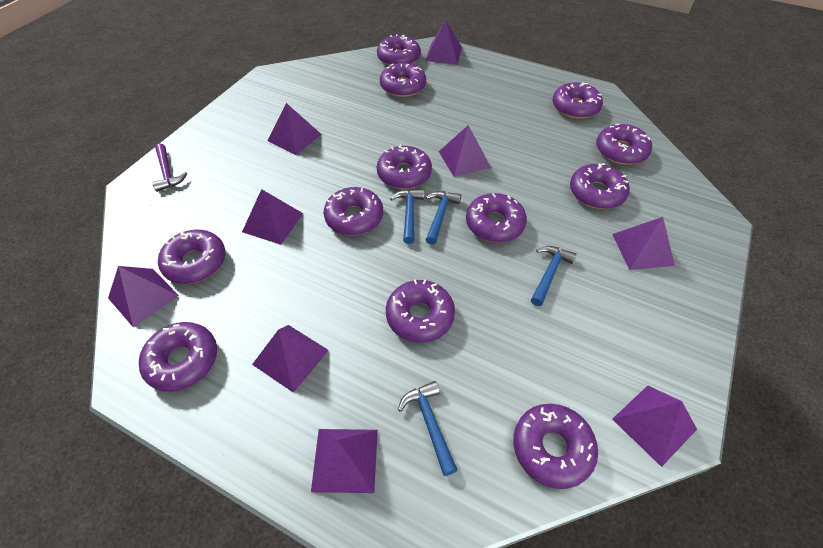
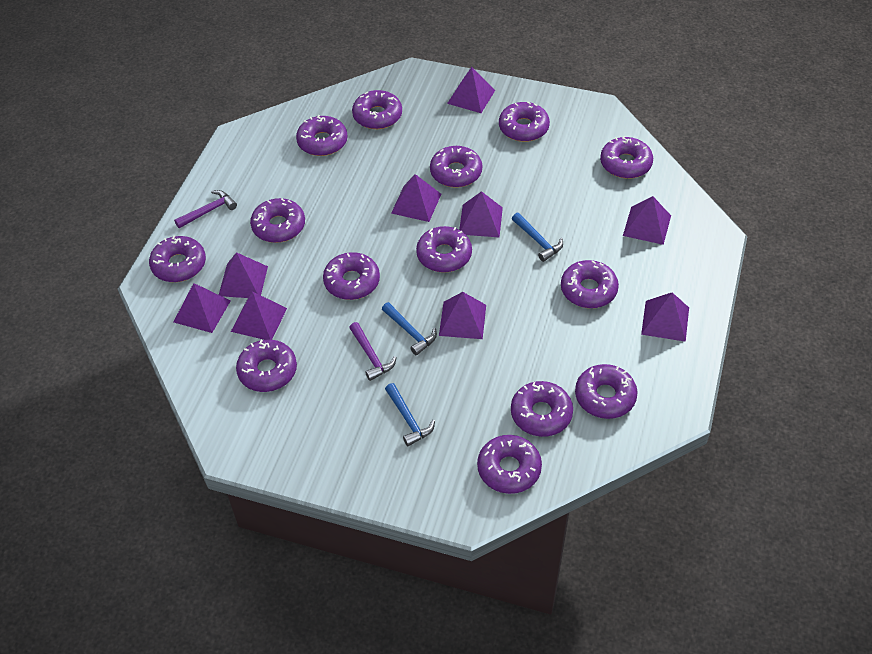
blue hammer: 4 -> 3
purple donut: 12 -> 14
purple hammer: 1 -> 2

